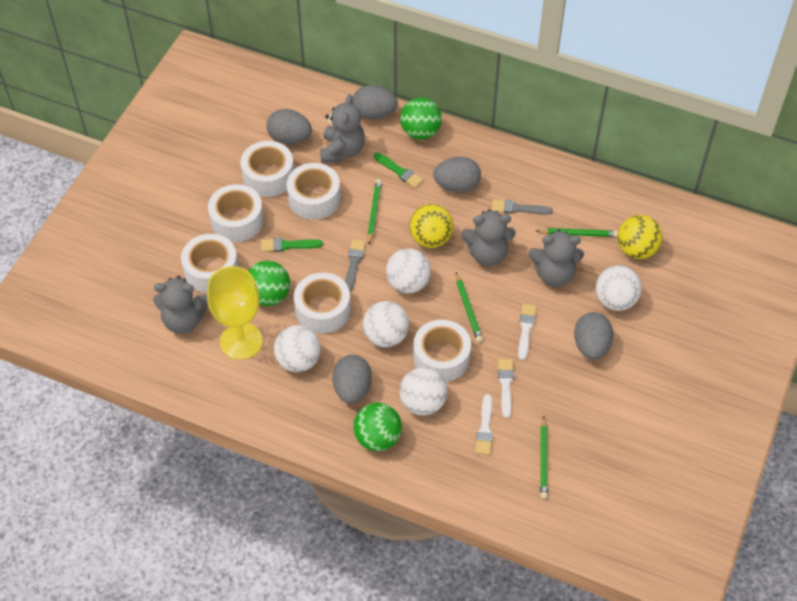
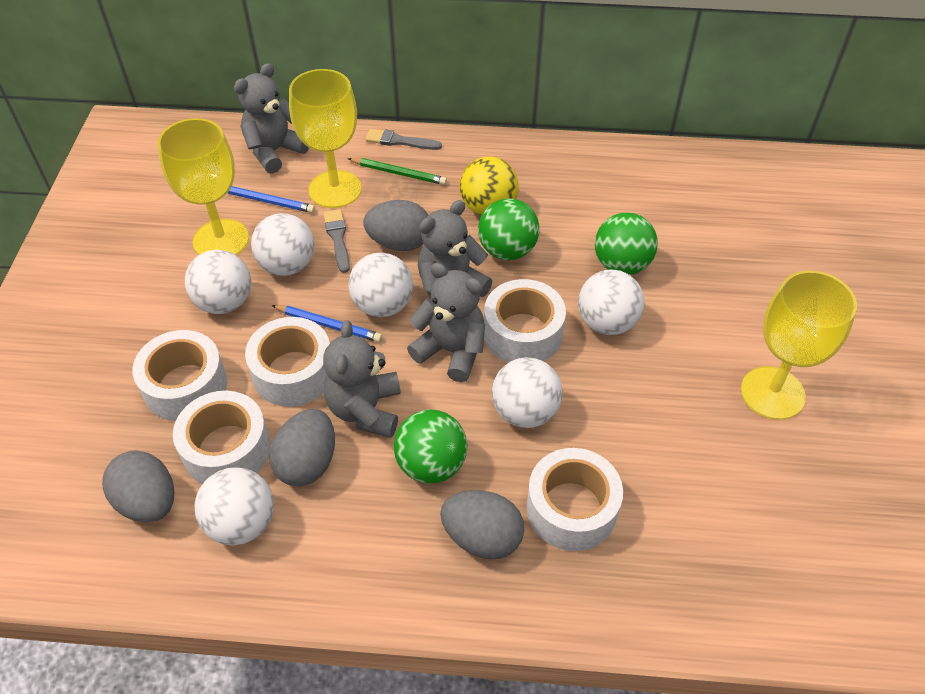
blue pencil: 0 -> 2
green brush: 2 -> 0
green pencil: 4 -> 1
grey egg: 5 -> 4
white ball: 5 -> 6
white brush: 3 -> 0
white tape: 6 -> 5
yellow ball: 2 -> 1
yellow goblet: 1 -> 3

